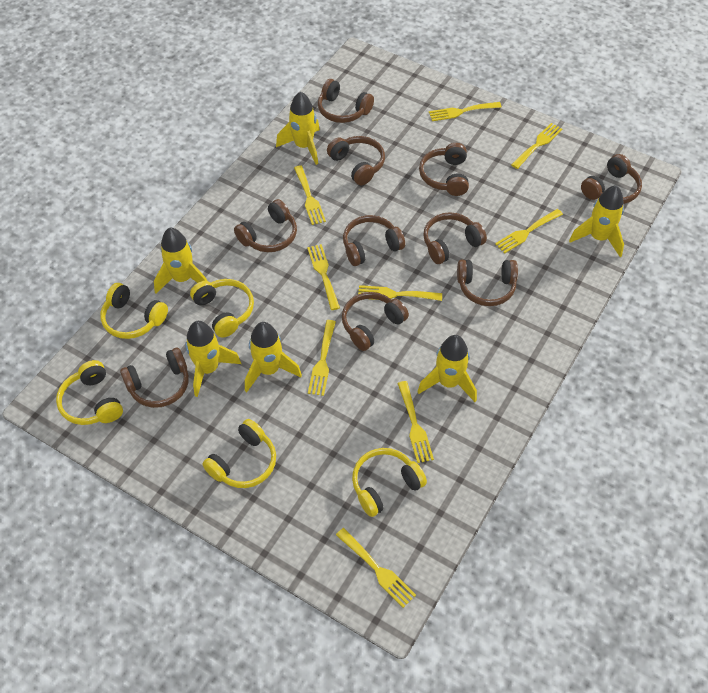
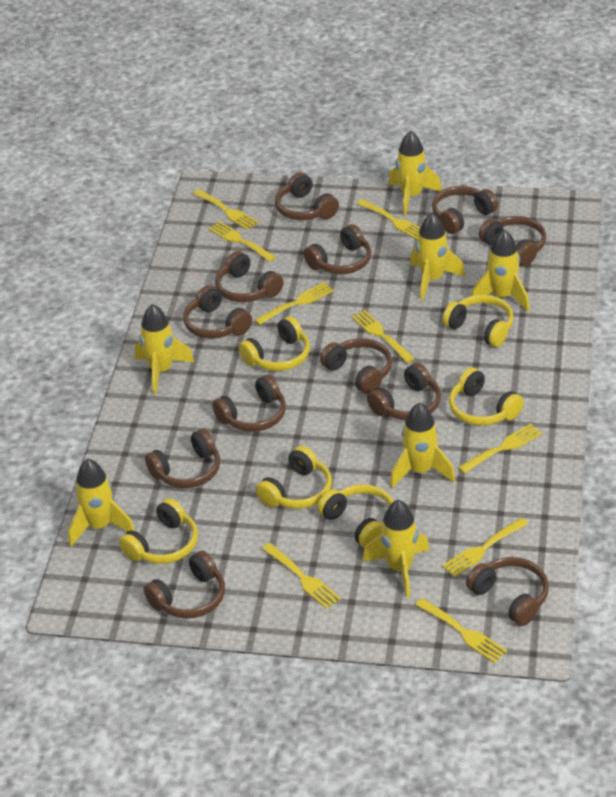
brown headphones: 10 -> 12
yellow headphones: 5 -> 6
yellow rocket: 6 -> 7

